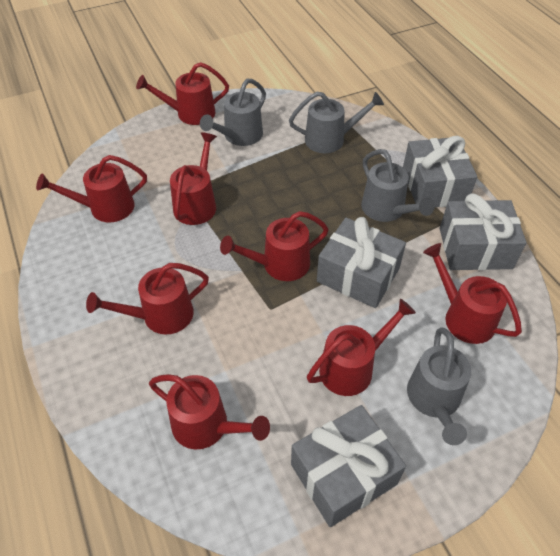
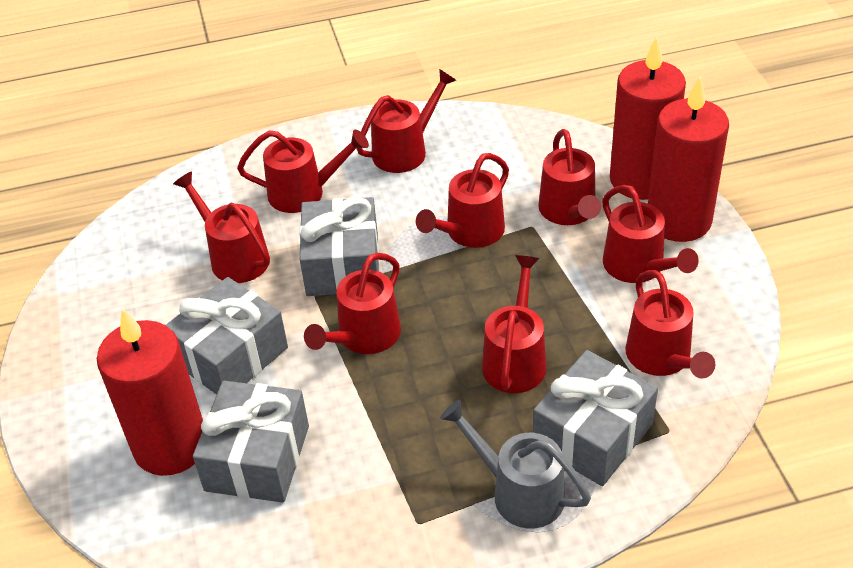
grey watering can: 4 -> 1
red candle: 0 -> 3
red watering can: 8 -> 9

